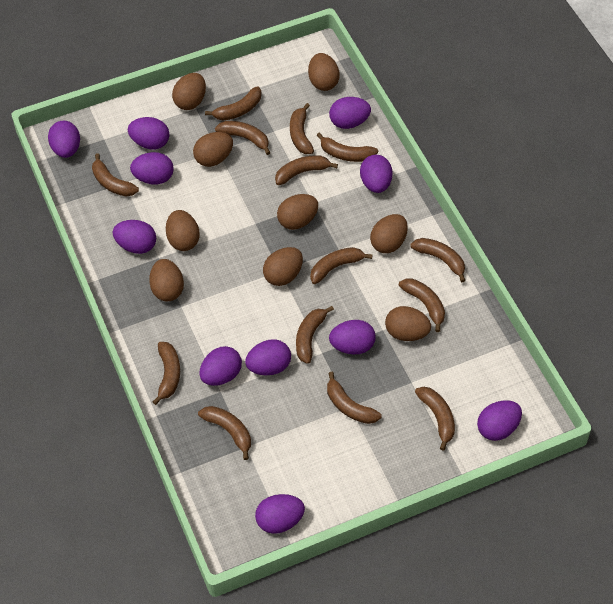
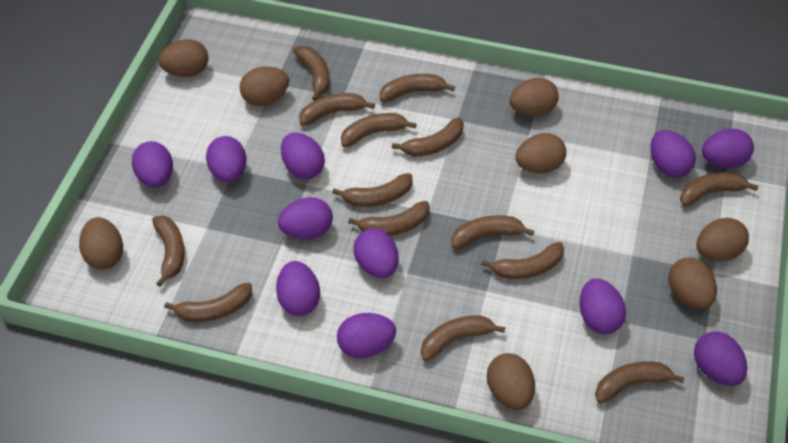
brown egg: 9 -> 8

